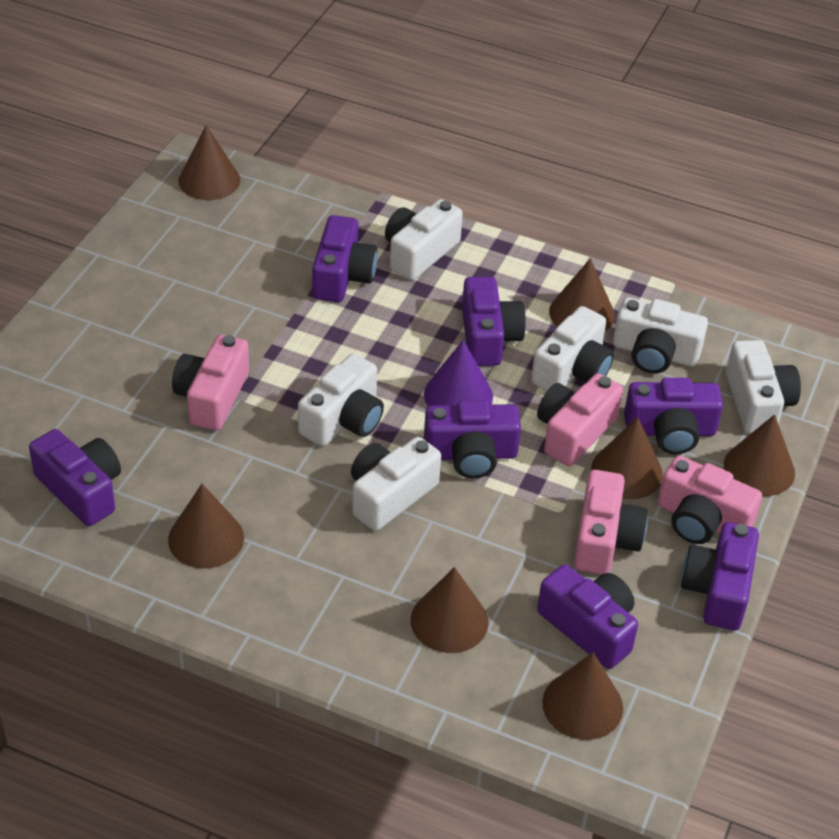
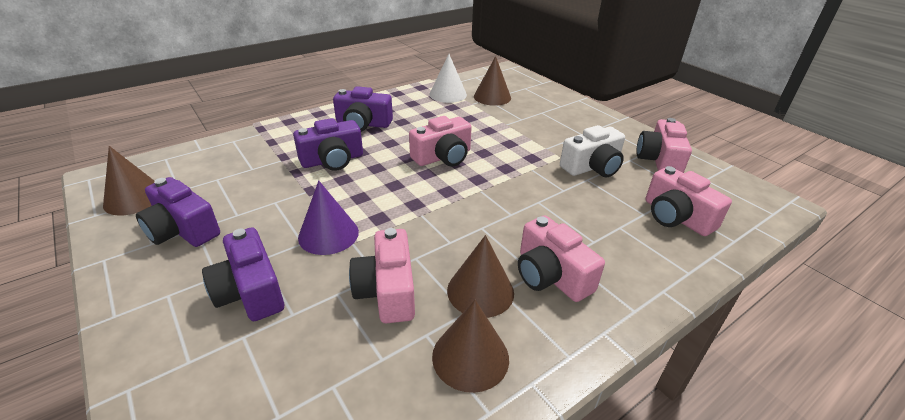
brown cone: 7 -> 4
pink camera: 4 -> 5
purple camera: 7 -> 4
white camera: 6 -> 1
white cone: 0 -> 1

